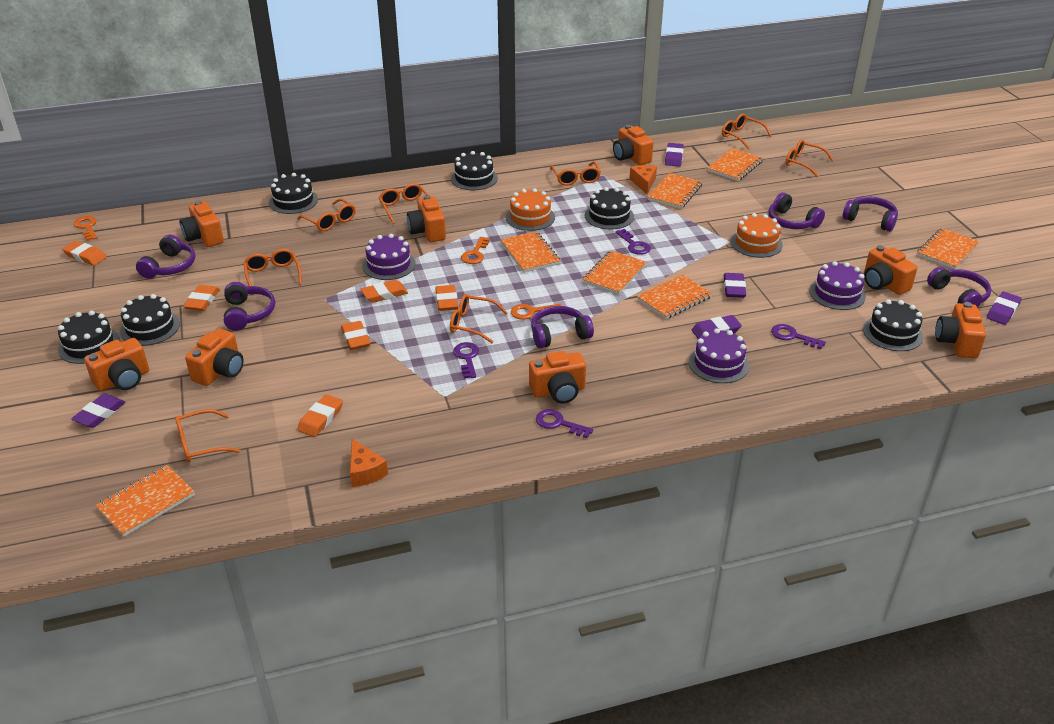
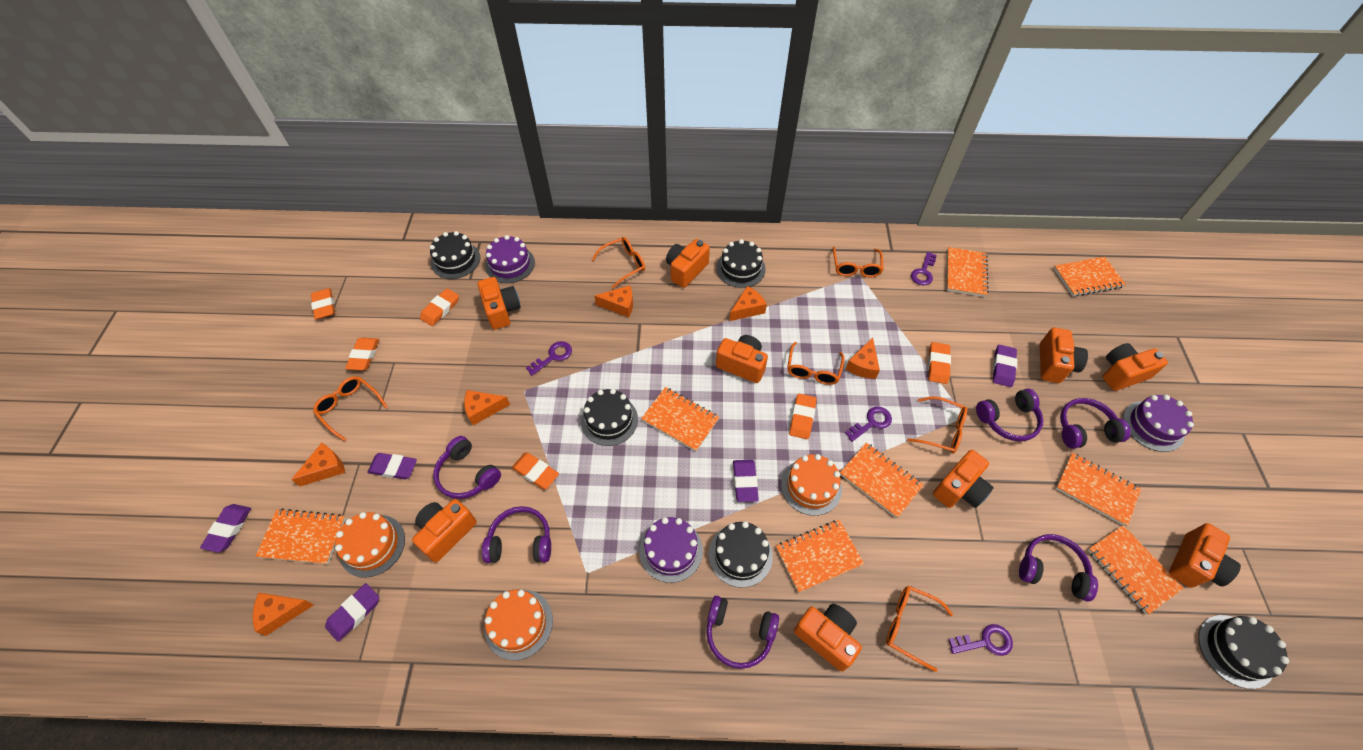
black cake: 6 -> 5
orange cake: 2 -> 3
orange camera: 8 -> 9
orange cheese: 2 -> 6
orange glasses: 8 -> 6
orange key: 3 -> 0
orange notebook: 7 -> 8

